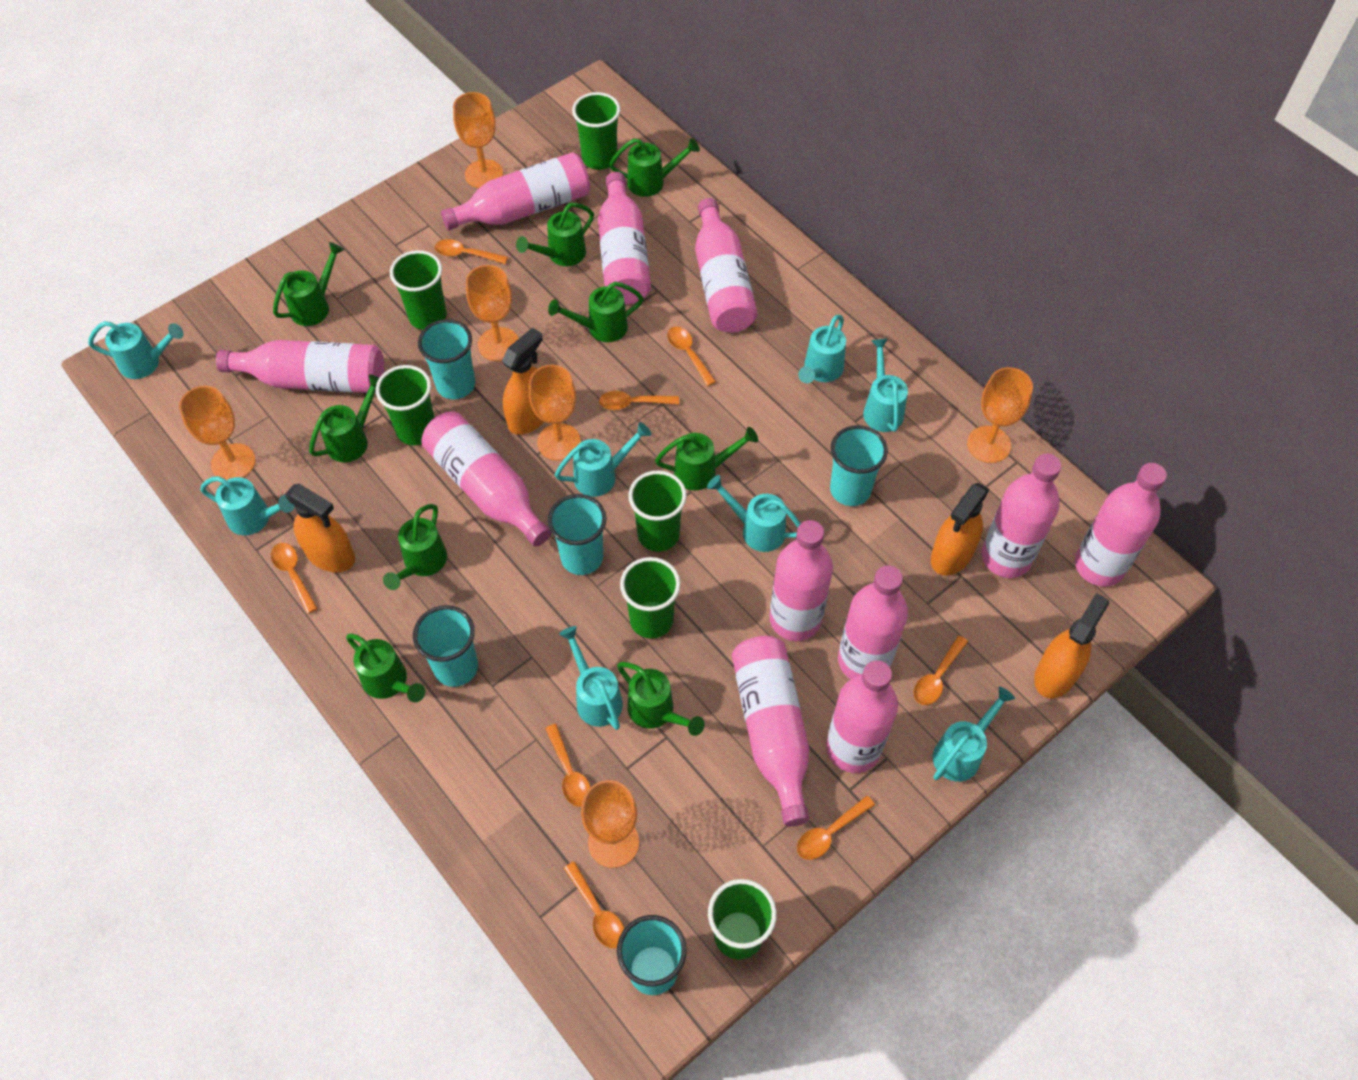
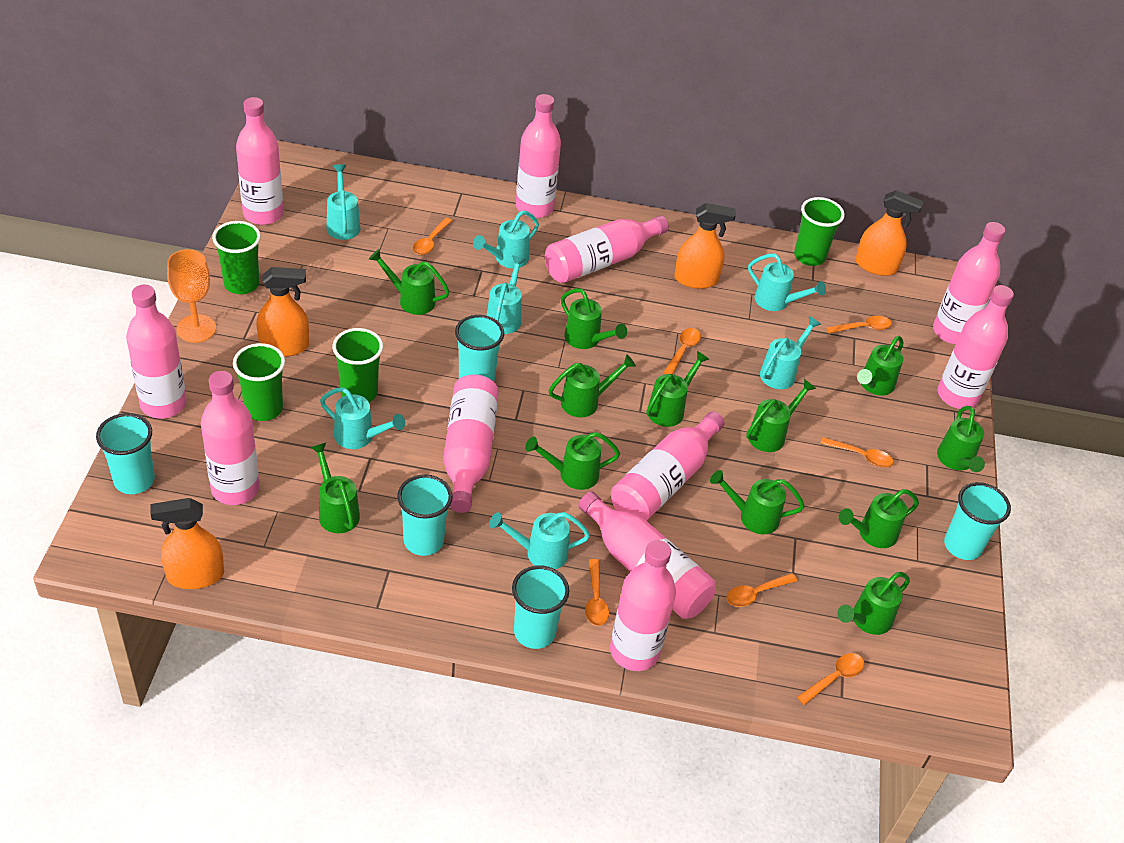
green cup: 6 -> 4
green watering can: 9 -> 12
orange goblet: 6 -> 1
orange spoon: 8 -> 7
turquoise watering can: 8 -> 7

